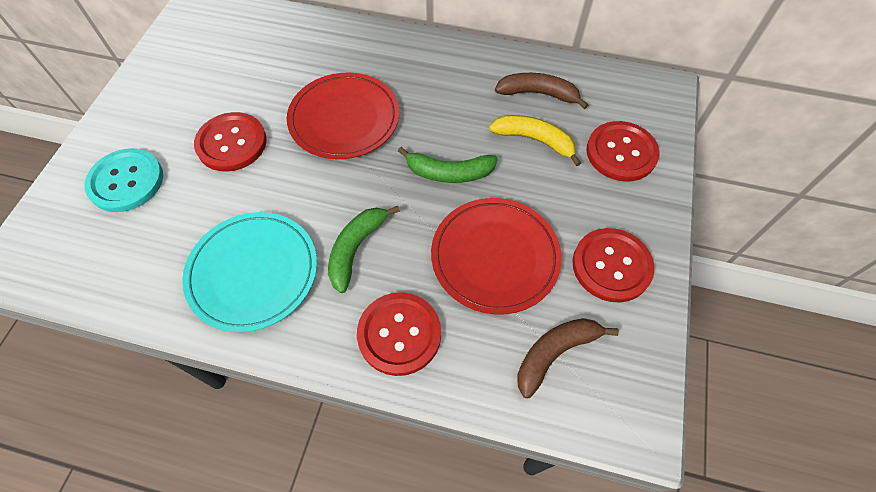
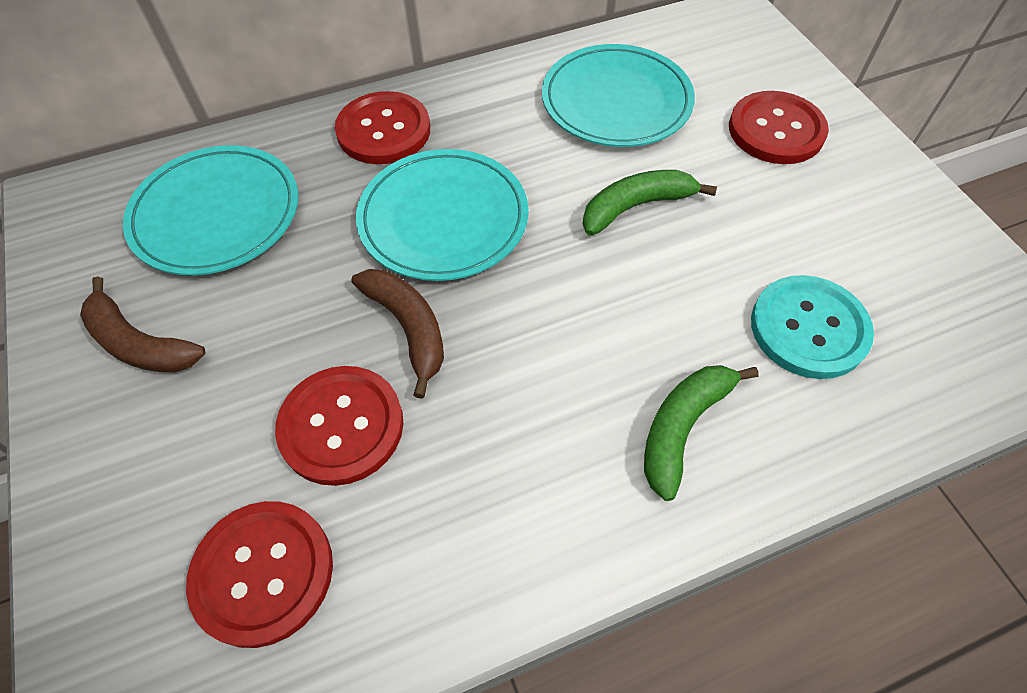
red plate: 2 -> 0
turquoise plate: 1 -> 3
yellow banana: 1 -> 0

